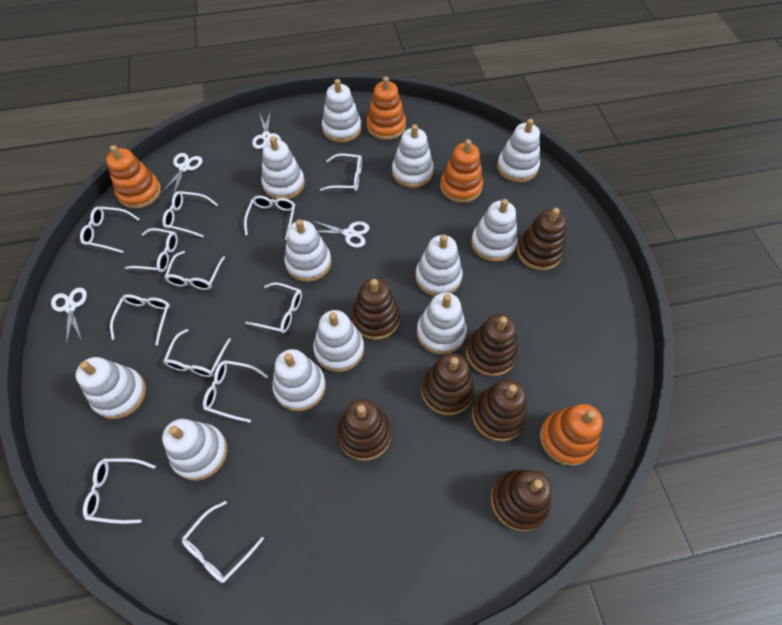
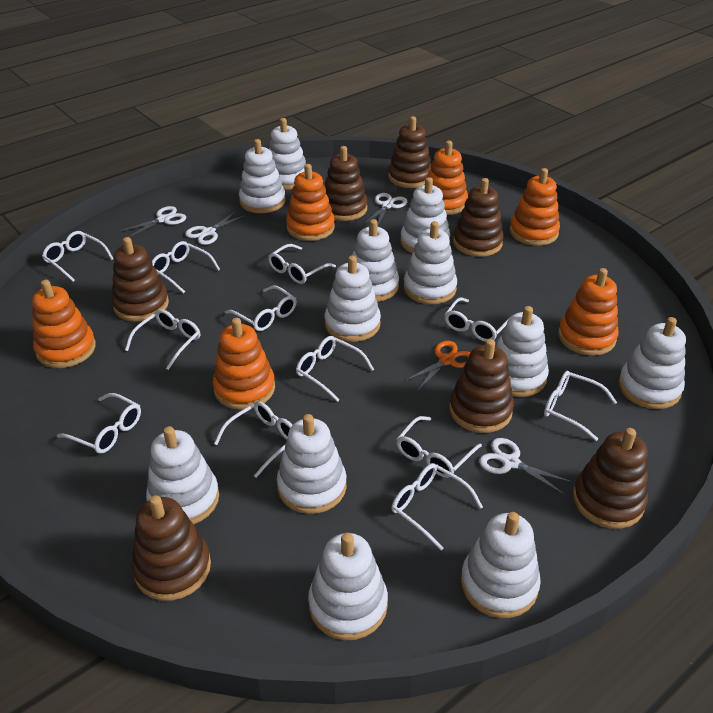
orange scissors: 0 -> 1
orange stacking toy: 4 -> 6

